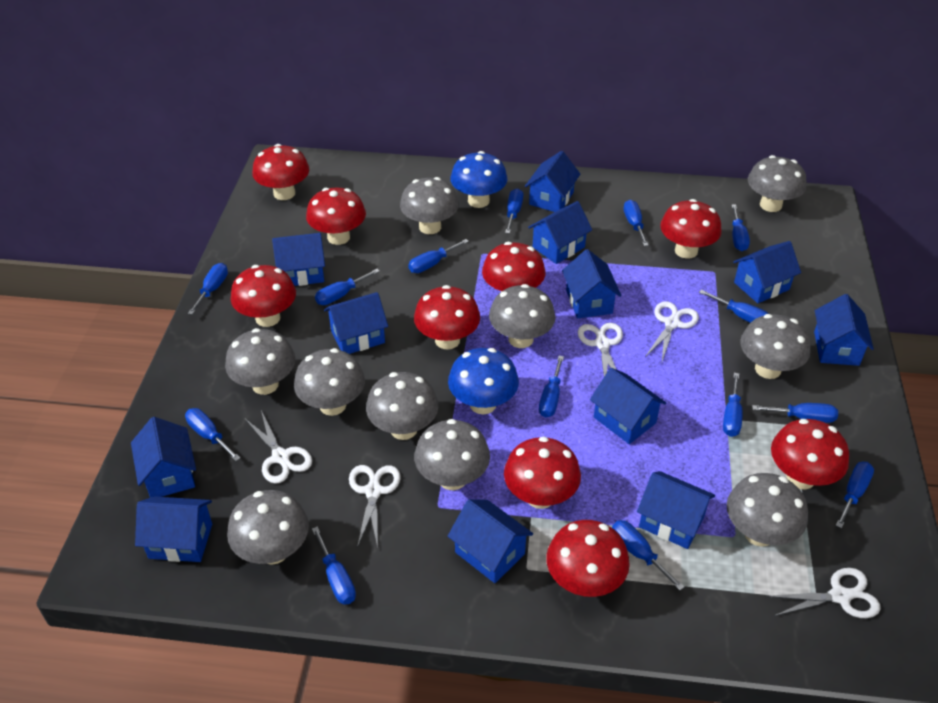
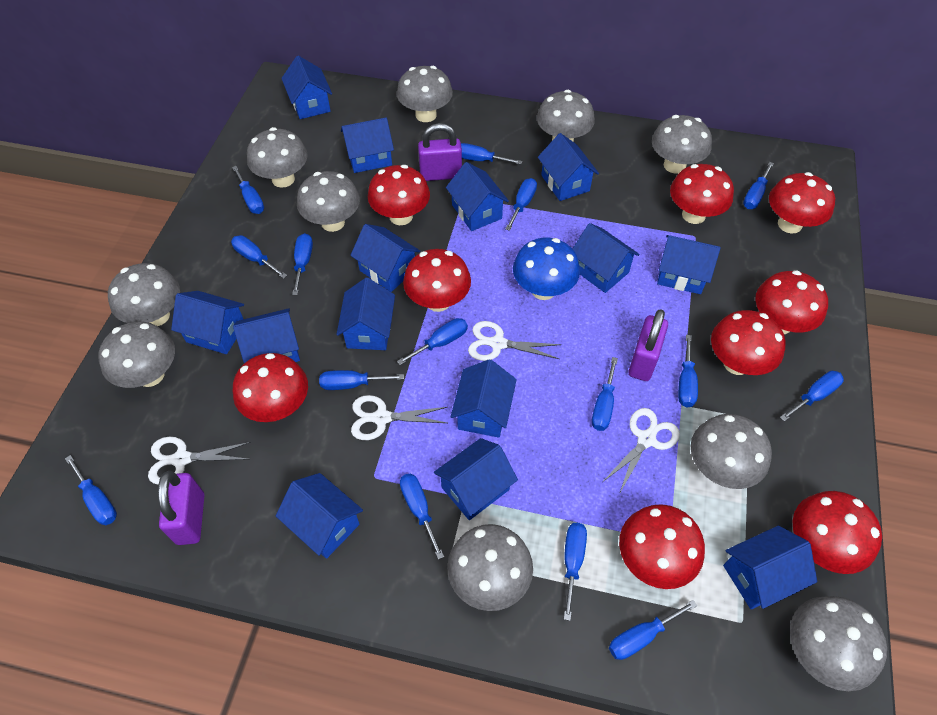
blue house: 12 -> 14
blue mushroom: 2 -> 1
blue screwdriver: 14 -> 15
purple padlock: 0 -> 3
white scissors: 5 -> 4

